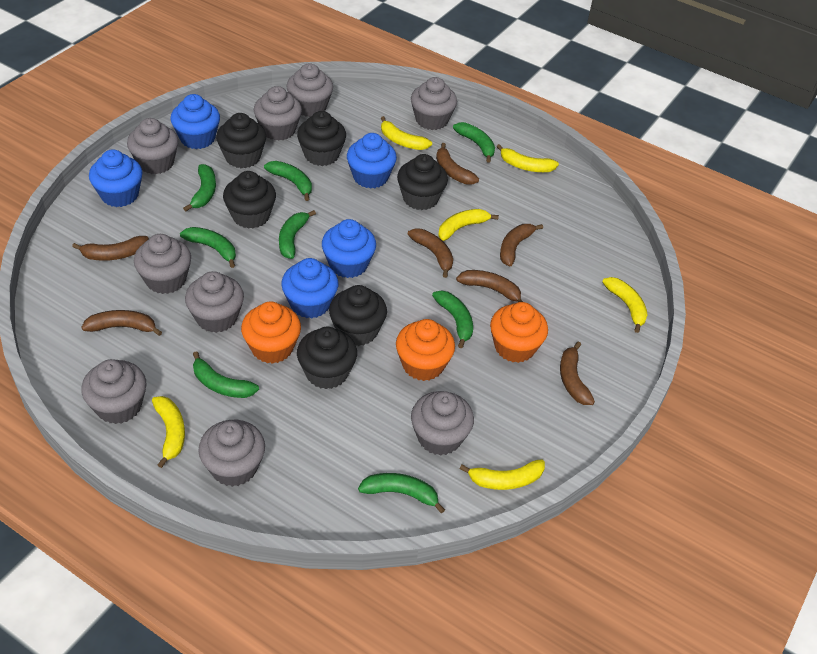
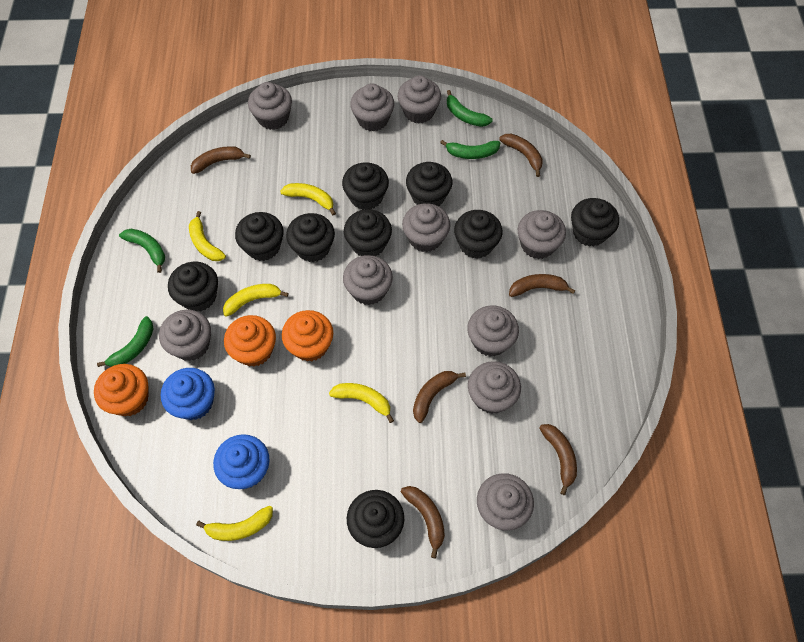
black cupcake: 6 -> 9
blue cupcake: 5 -> 2
brown banana: 7 -> 6
green banana: 8 -> 4
grey cupcake: 9 -> 10
yellow banana: 6 -> 5

